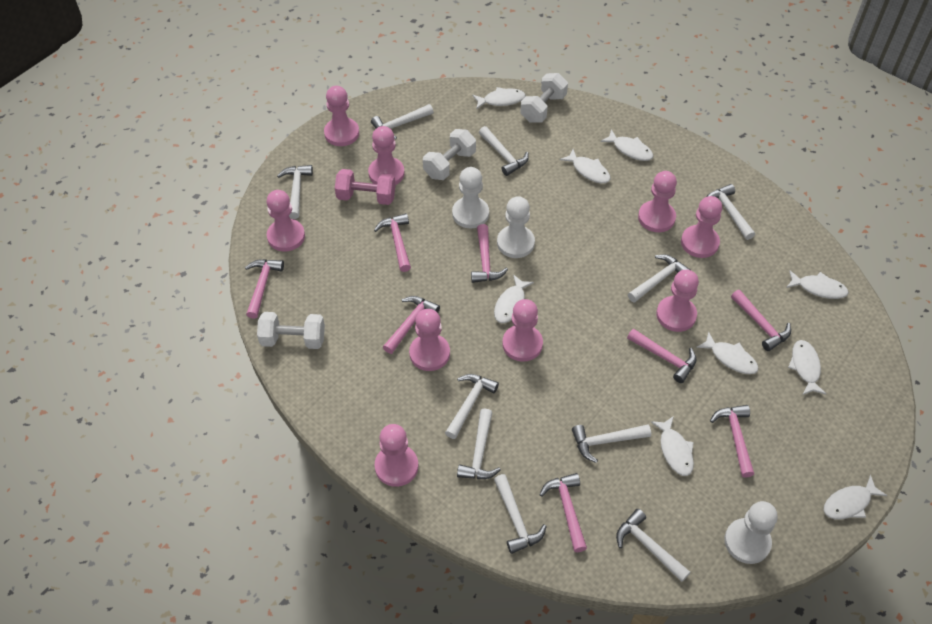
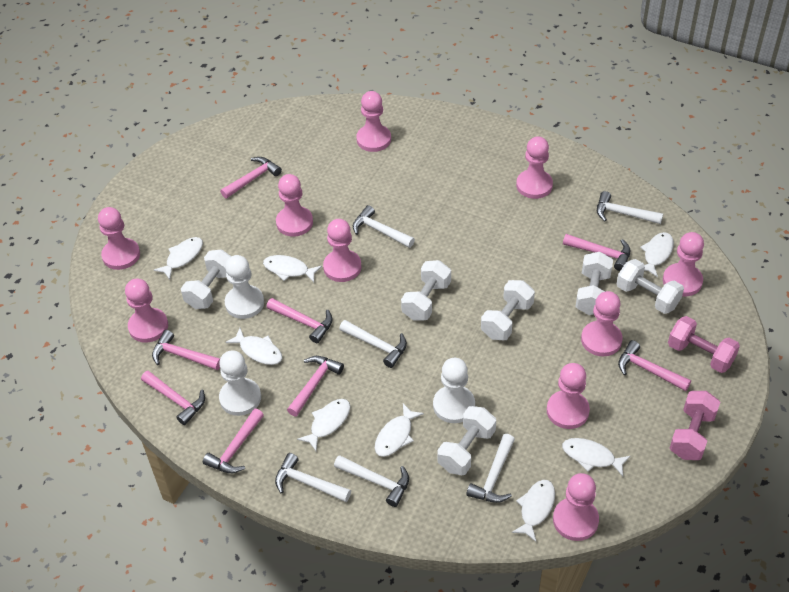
pink dumbbell: 1 -> 2
pink pawn: 9 -> 10
white dumbbell: 3 -> 6
white fish: 9 -> 8
white hammer: 10 -> 6

